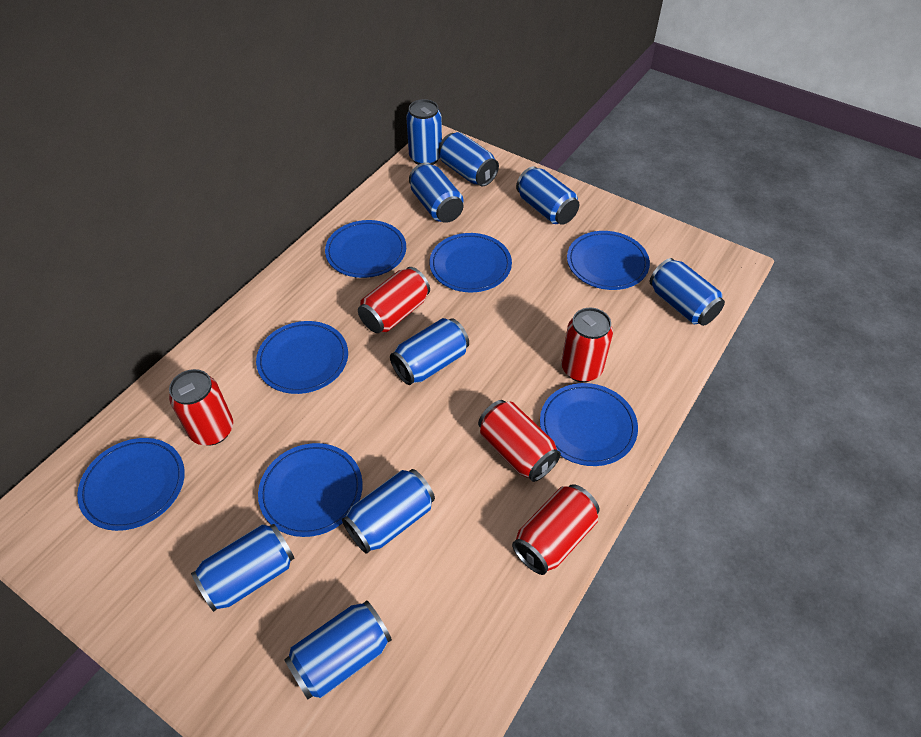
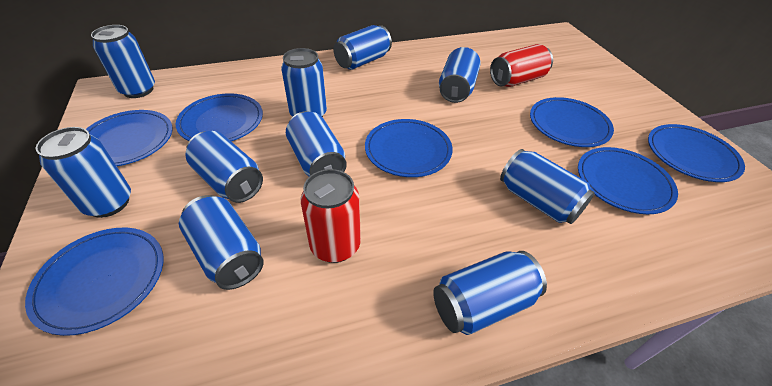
blue can: 9 -> 10
red can: 5 -> 2

